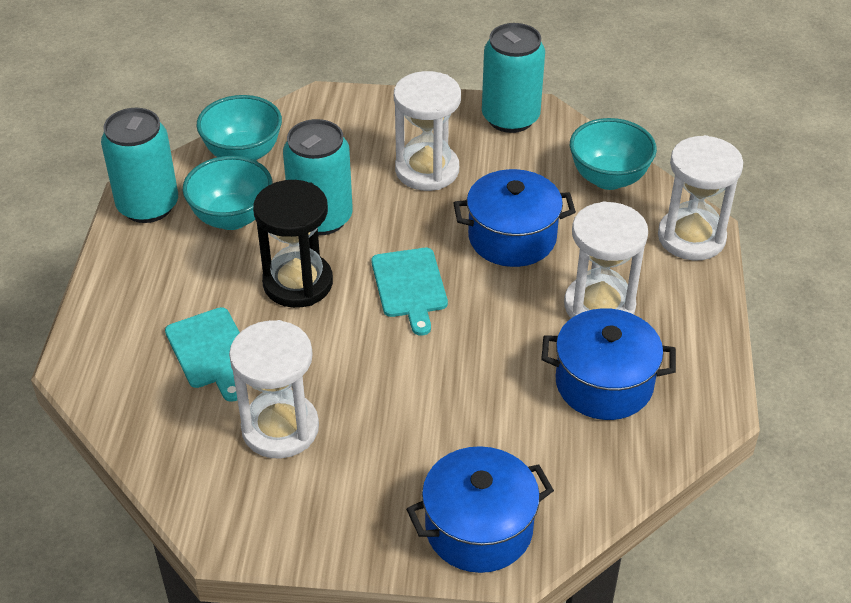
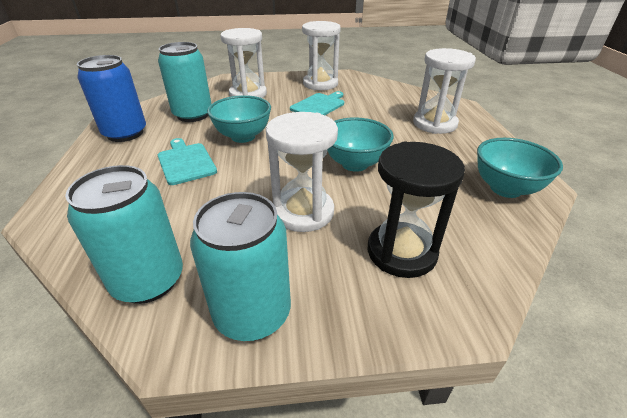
blue can: 0 -> 1
blue pot: 3 -> 0

